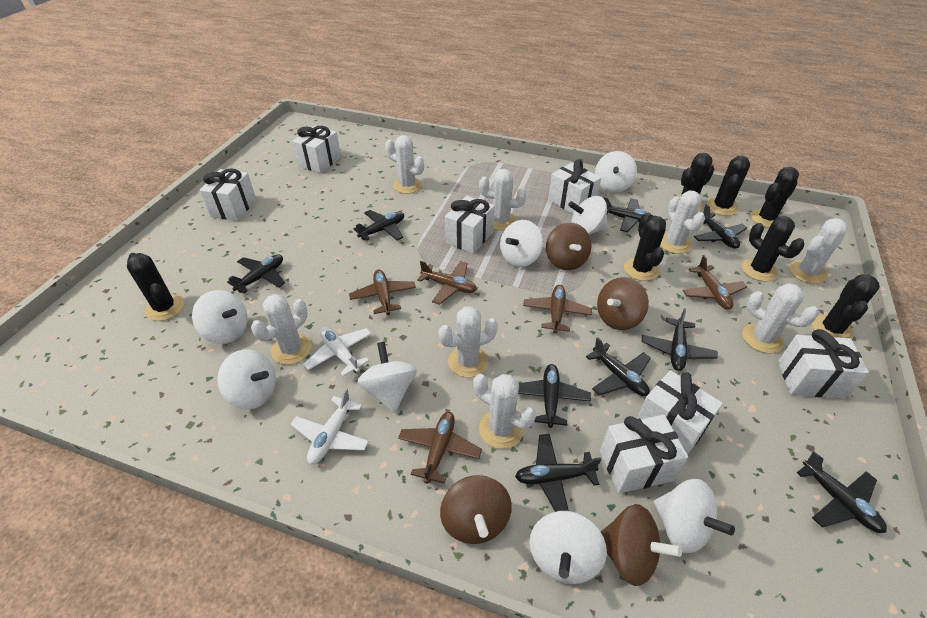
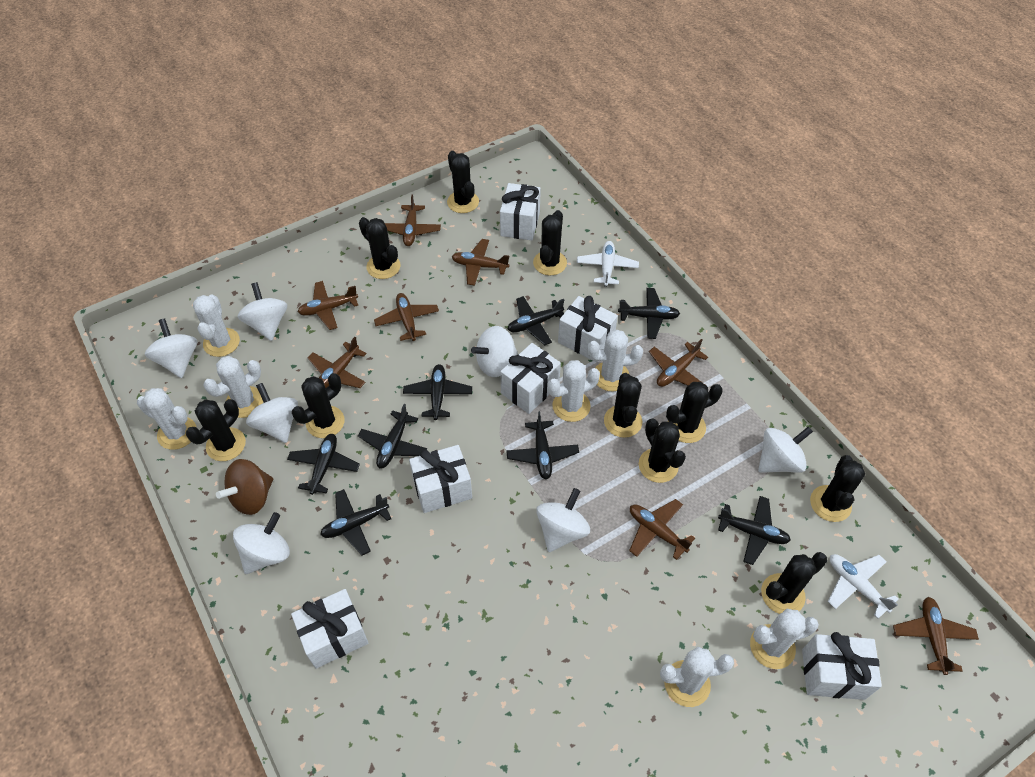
black cactus: 7 -> 10
black plane: 9 -> 8
brown plane: 5 -> 8
brown spinning top: 4 -> 1
white cactus: 8 -> 7
white gift: 7 -> 6
white spinning top: 8 -> 7

